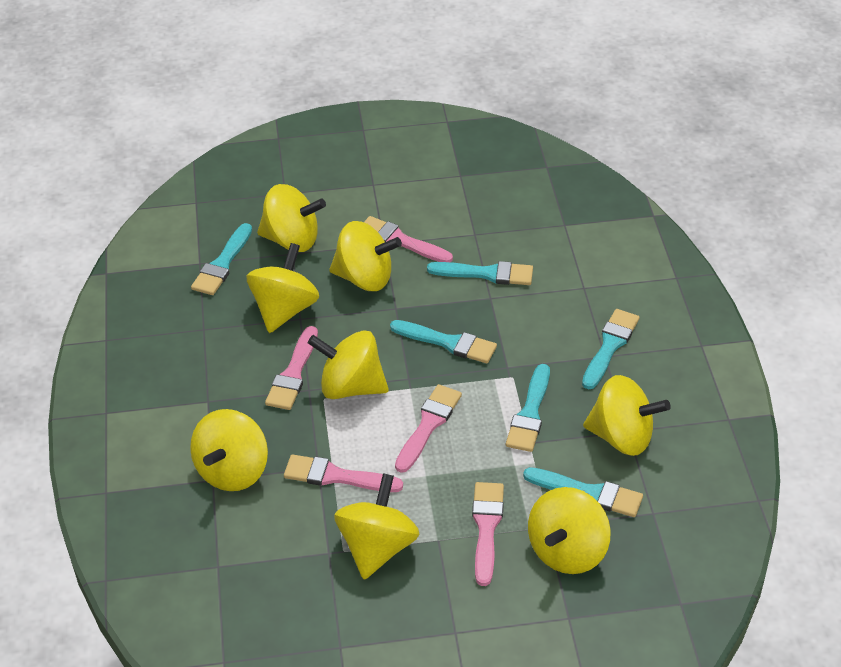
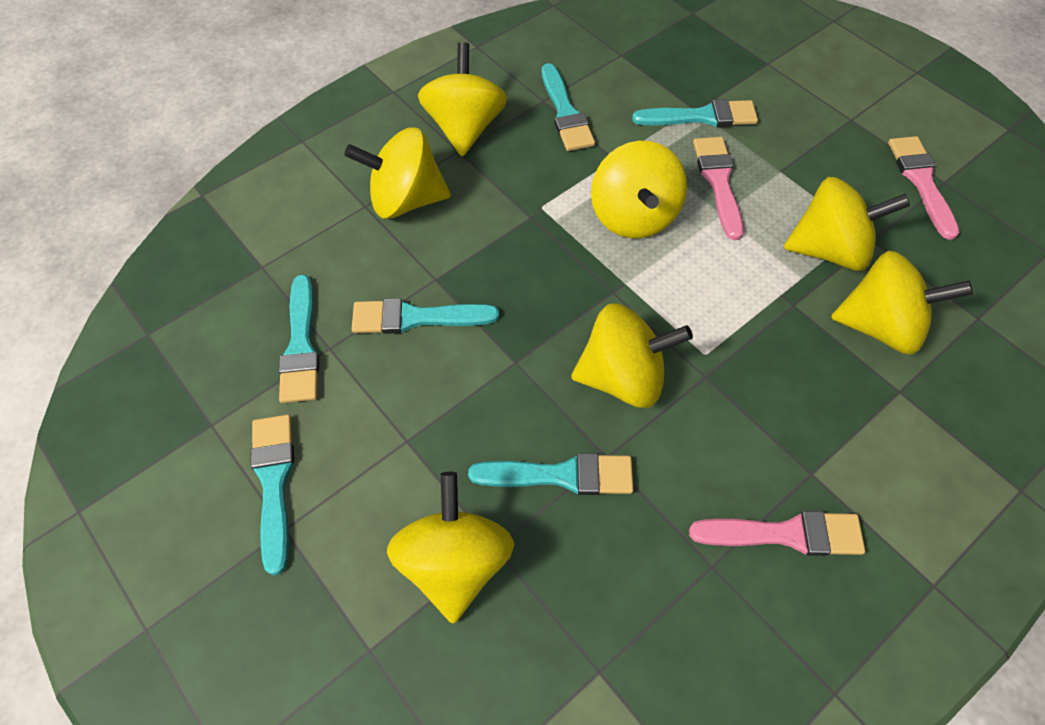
pink brush: 5 -> 3
yellow spinning top: 8 -> 7

